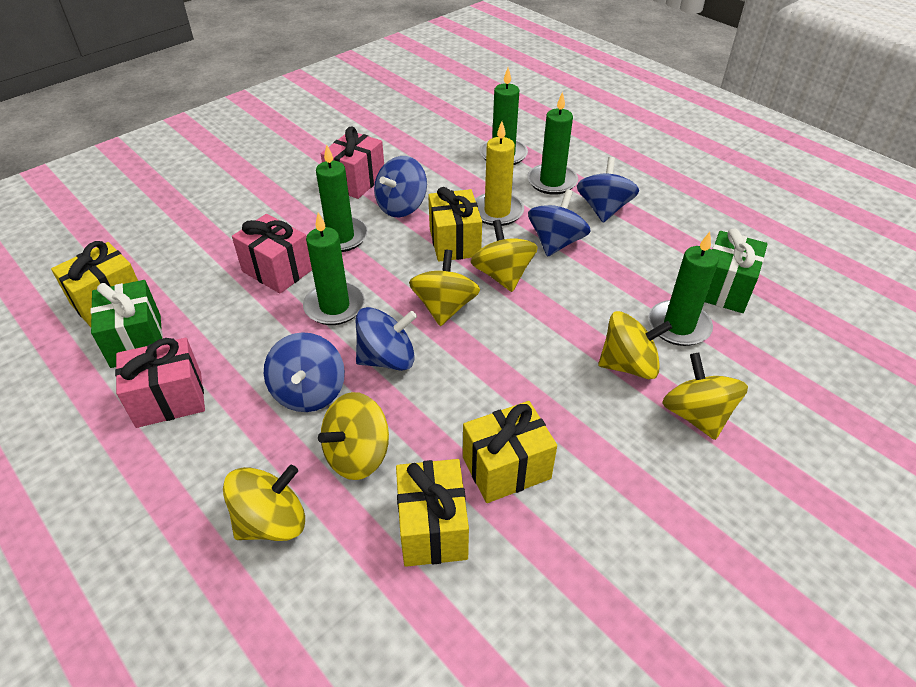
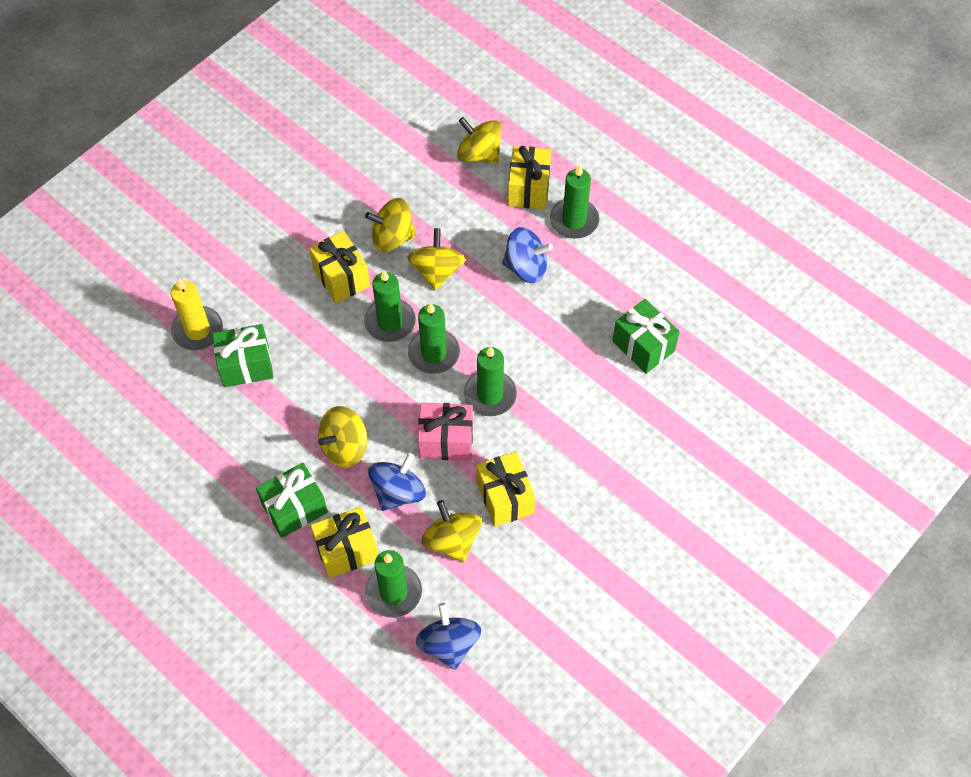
blue spinning top: 5 -> 3
green gift: 2 -> 3
pink gift: 3 -> 1
yellow spinning top: 6 -> 5

